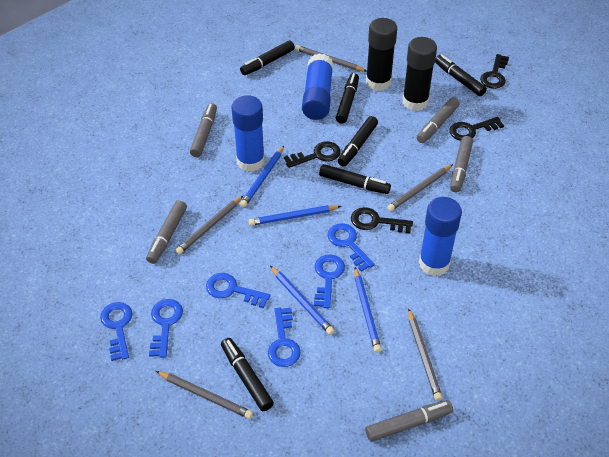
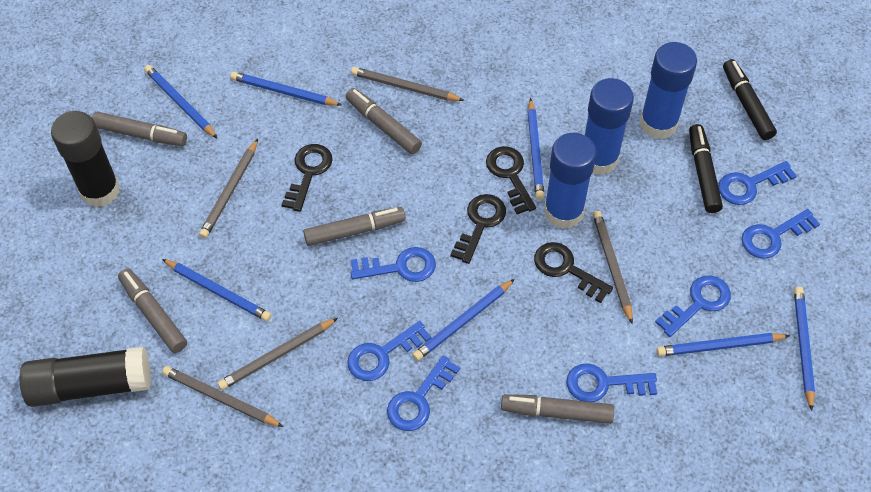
black marker: 6 -> 2
blue key: 6 -> 7
blue pencil: 4 -> 7

